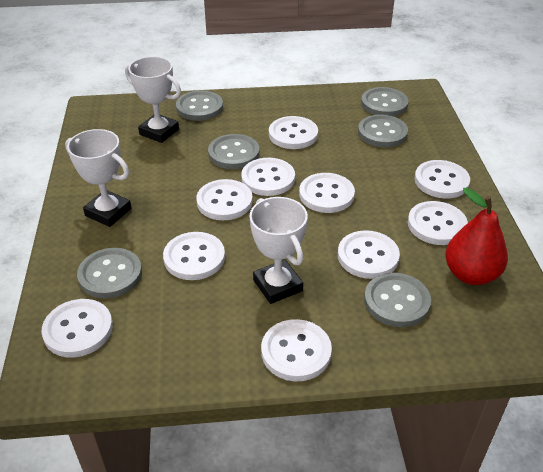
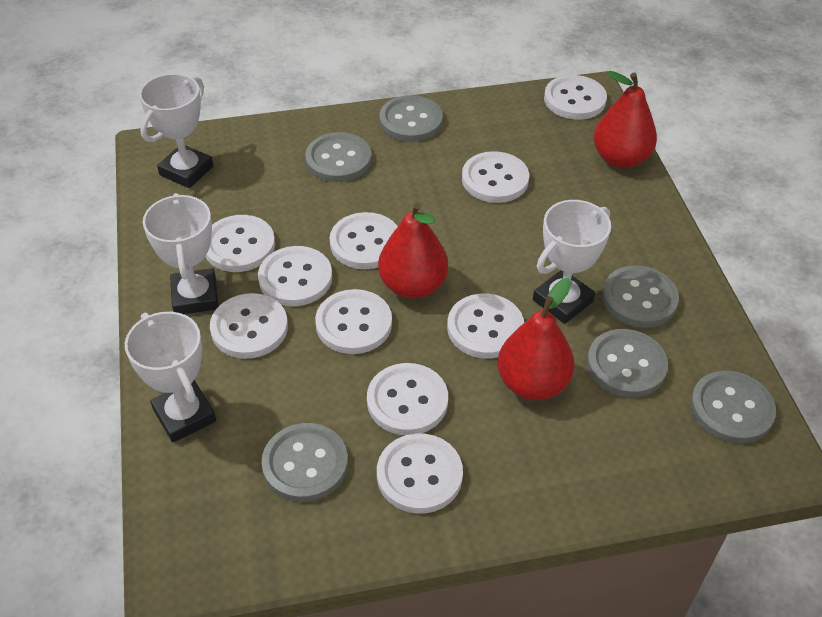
red pear: 1 -> 3
white trophy: 3 -> 4

